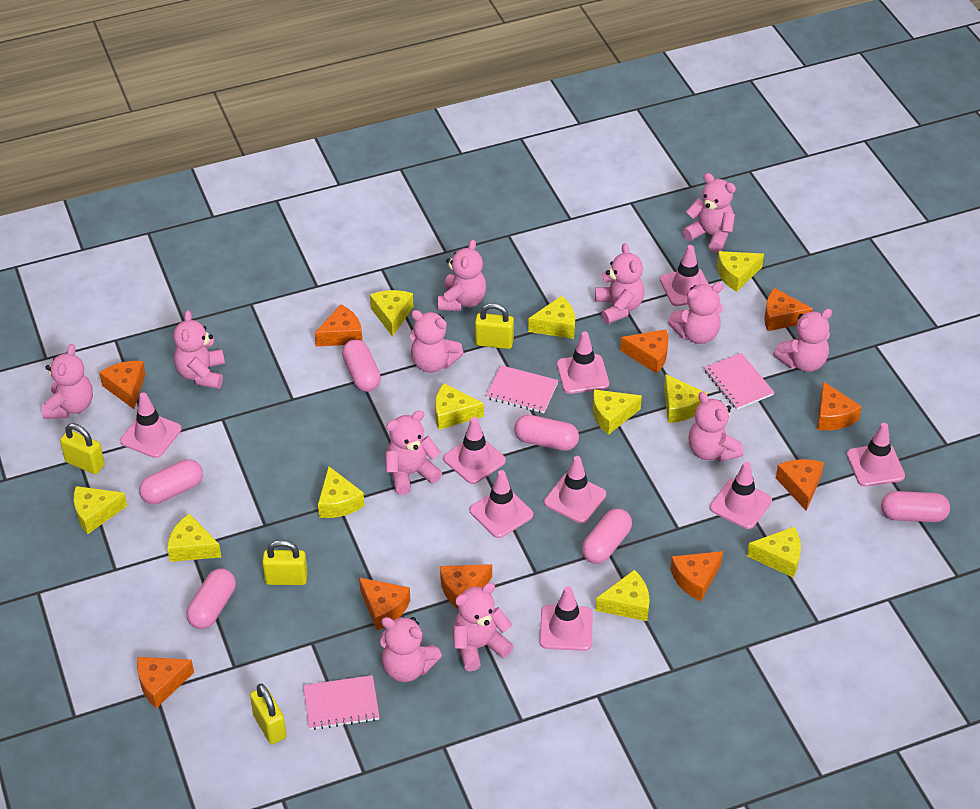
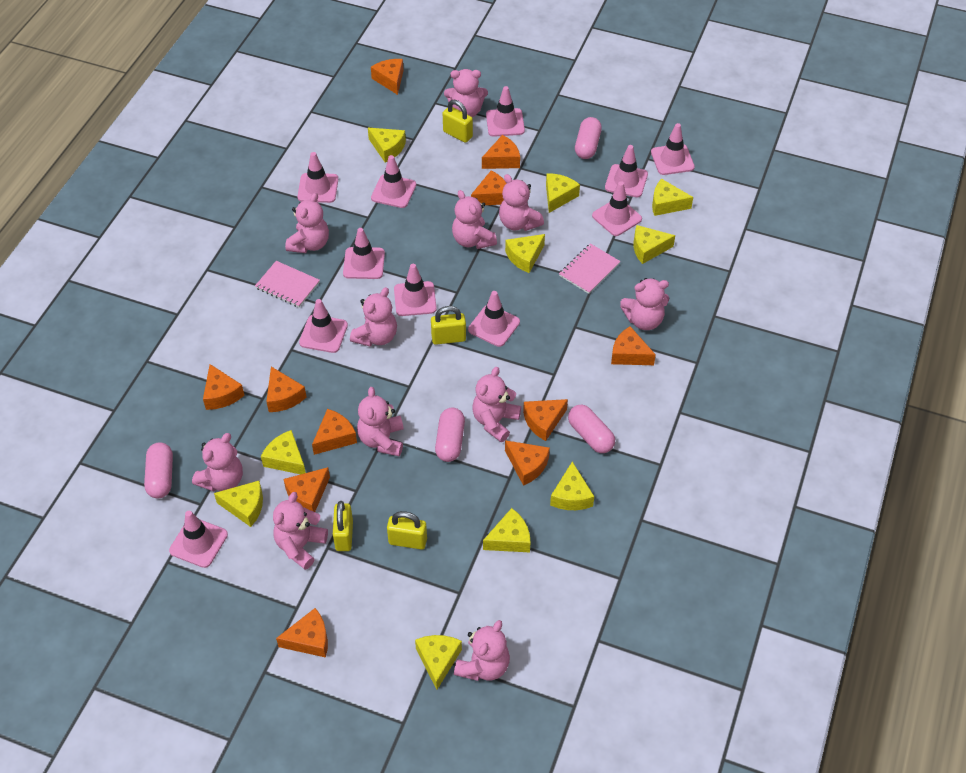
orange cheese: 10 -> 11
pink capsule: 6 -> 4
pink notebook: 3 -> 2
pink teddy bear: 12 -> 11
pink traffic cone: 9 -> 11
yellow cheese: 11 -> 10

